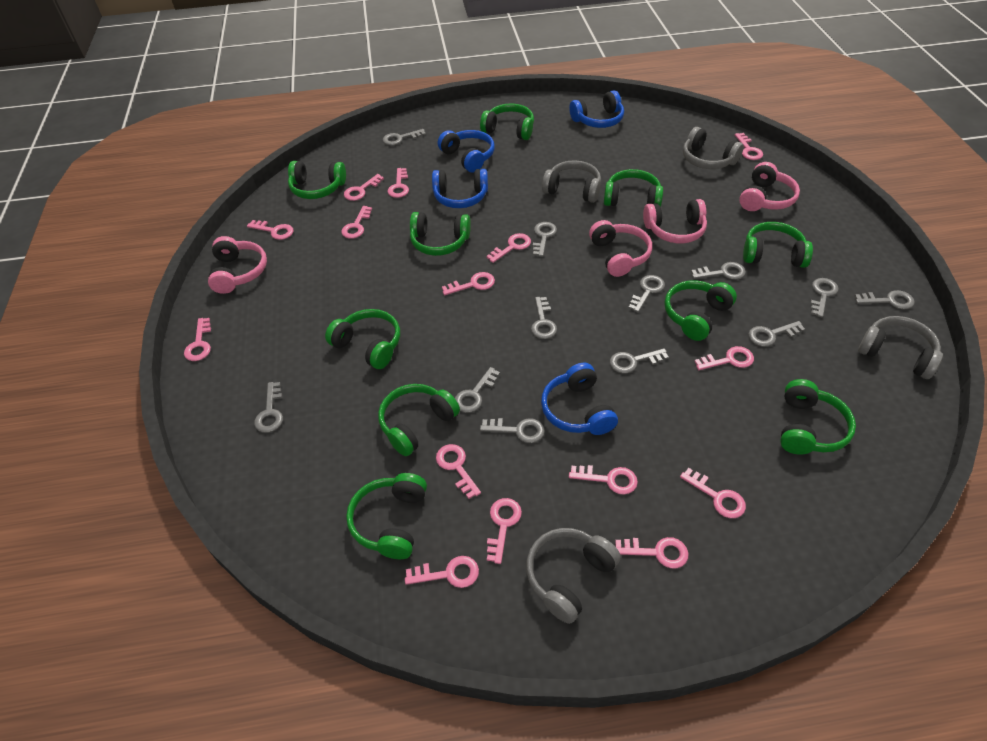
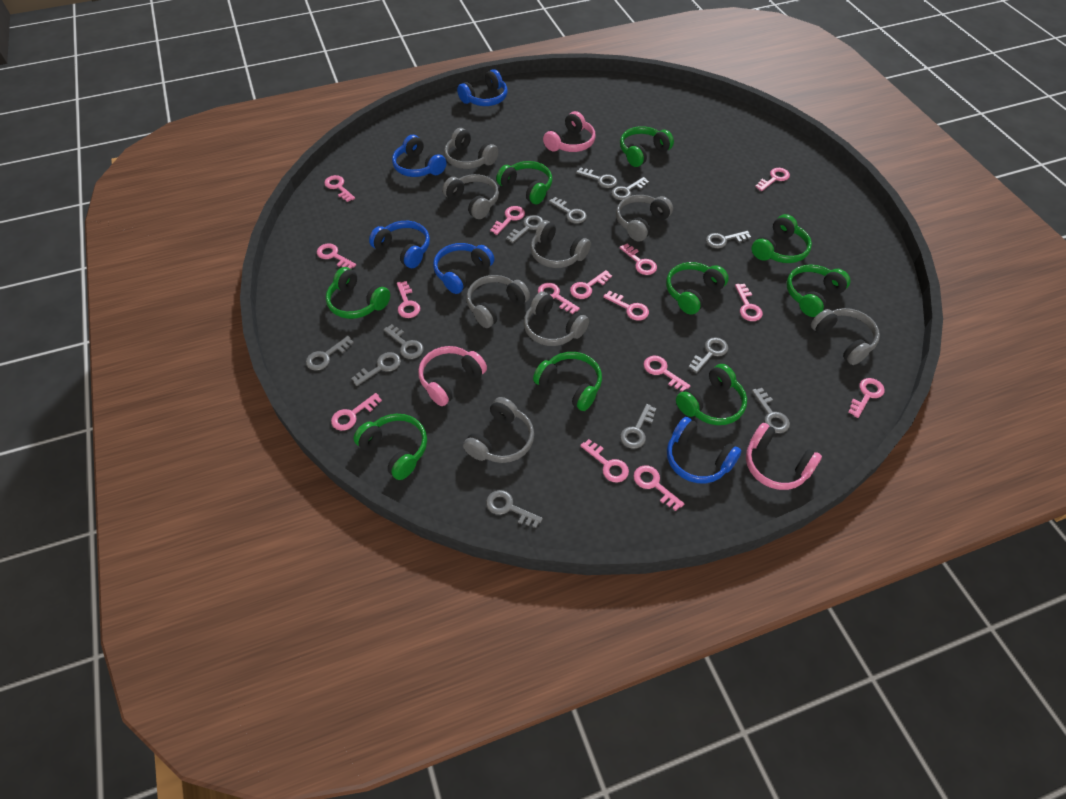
blue headphones: 4 -> 5
green headphones: 10 -> 9
grey headphones: 4 -> 8
pink headphones: 4 -> 3

